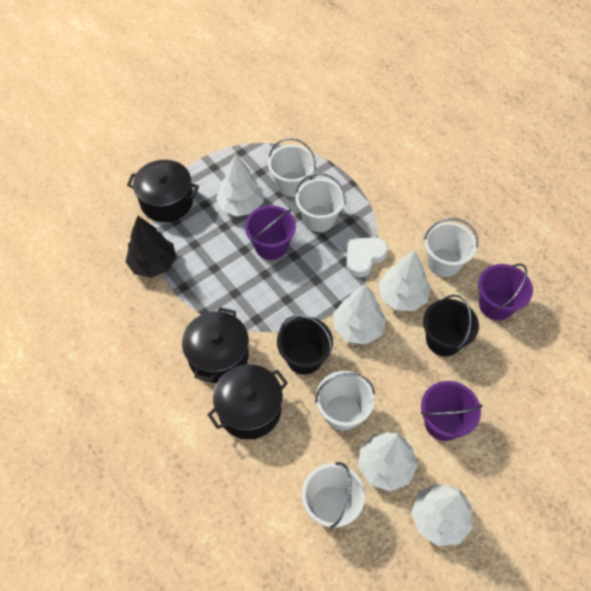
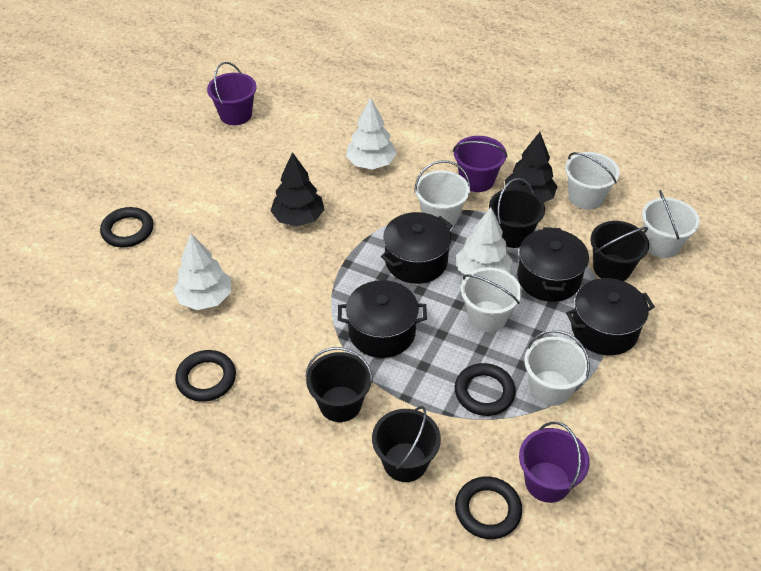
black bucket: 2 -> 4
black pot: 3 -> 4
black ring: 0 -> 4
black tree: 1 -> 2
white heart: 1 -> 0
white tree: 5 -> 3

